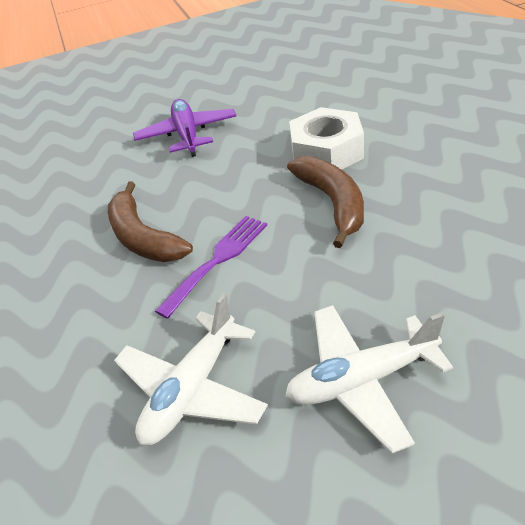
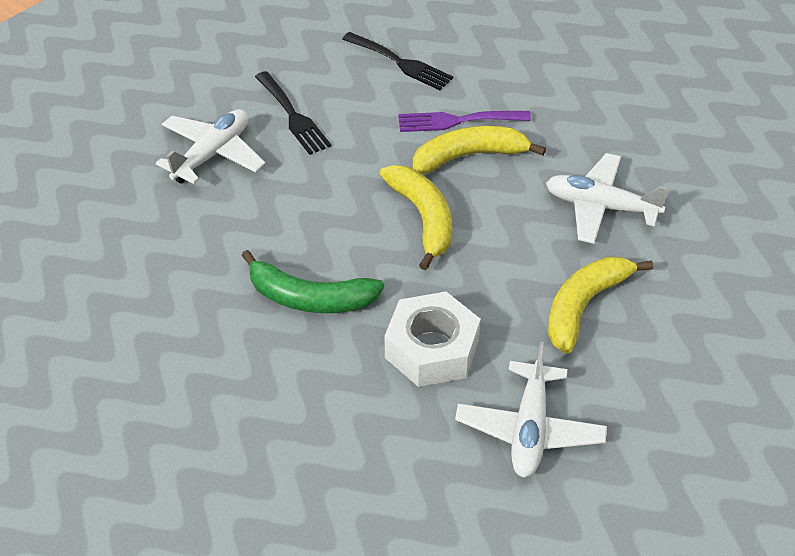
black fork: 0 -> 2
brown banana: 2 -> 0
green banana: 0 -> 1
purple plane: 1 -> 0
white plane: 2 -> 3
yellow banana: 0 -> 3

